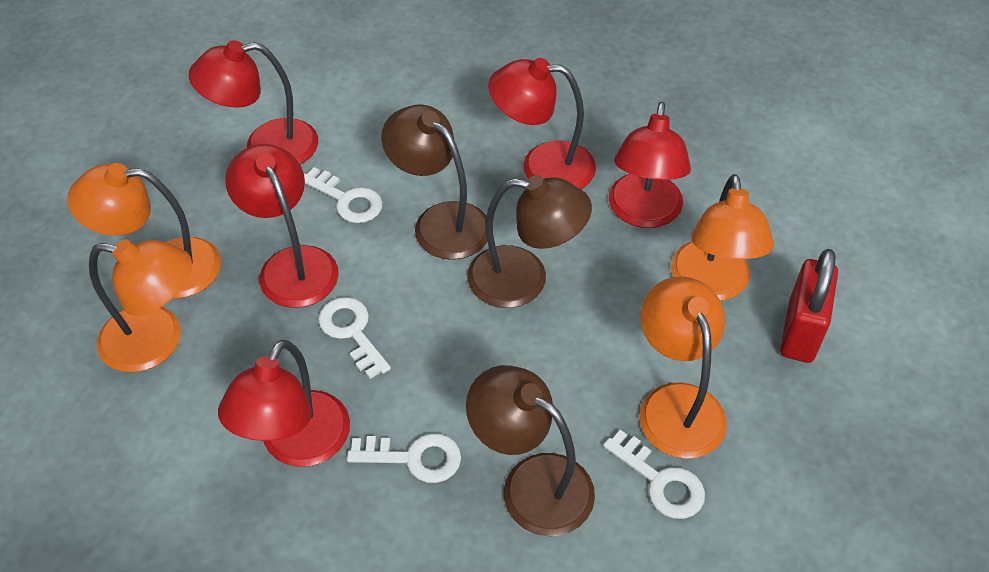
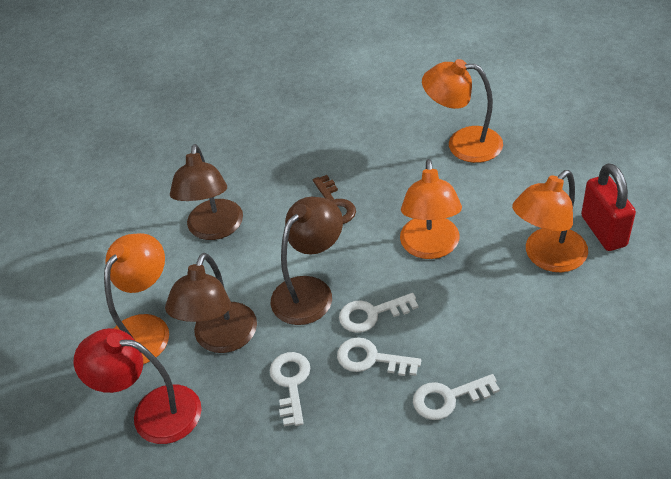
brown key: 0 -> 1
red lamp: 5 -> 1

